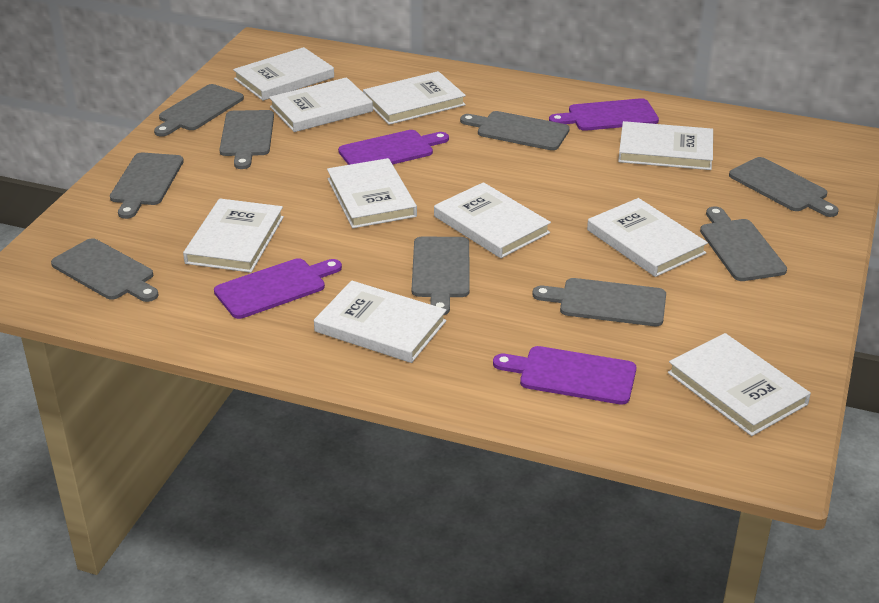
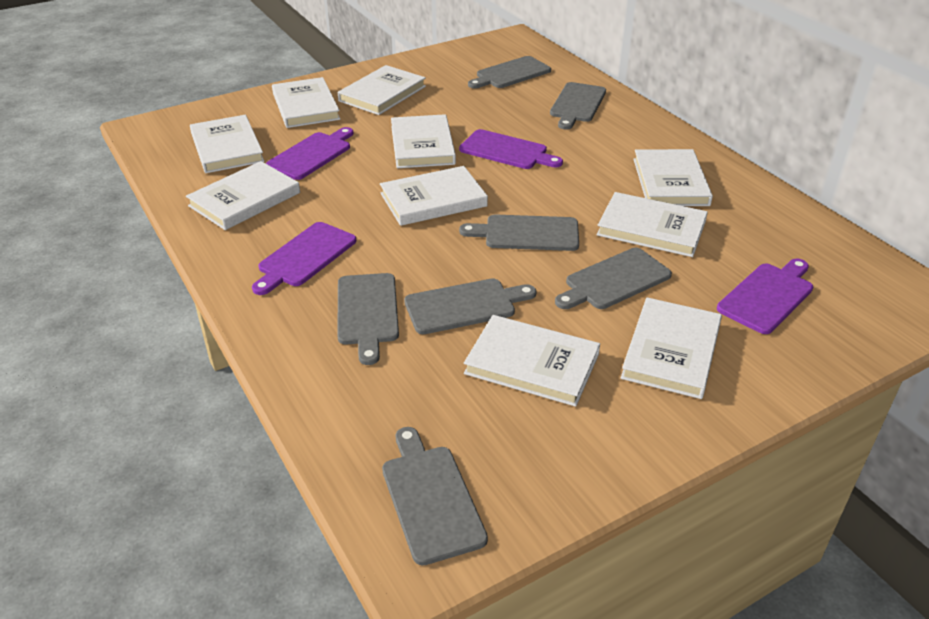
grey cutting board: 9 -> 7

